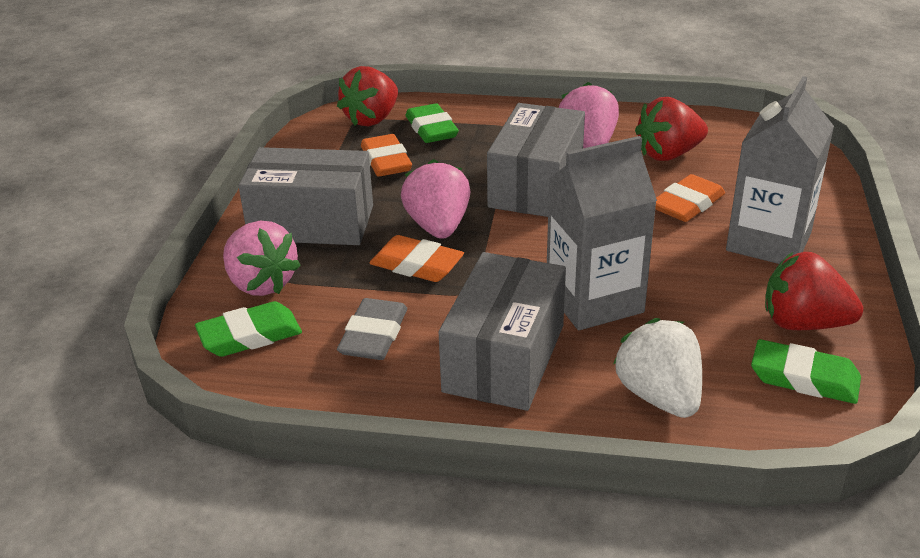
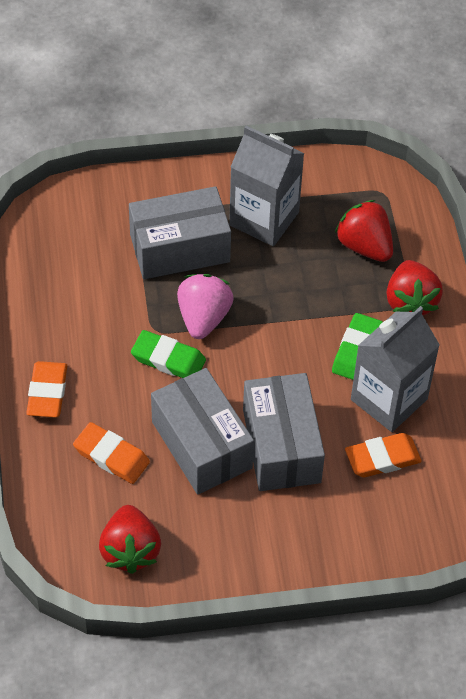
green eraser: 3 -> 2
grey eraser: 1 -> 0
pink strawberry: 3 -> 1
white strawberry: 1 -> 0

